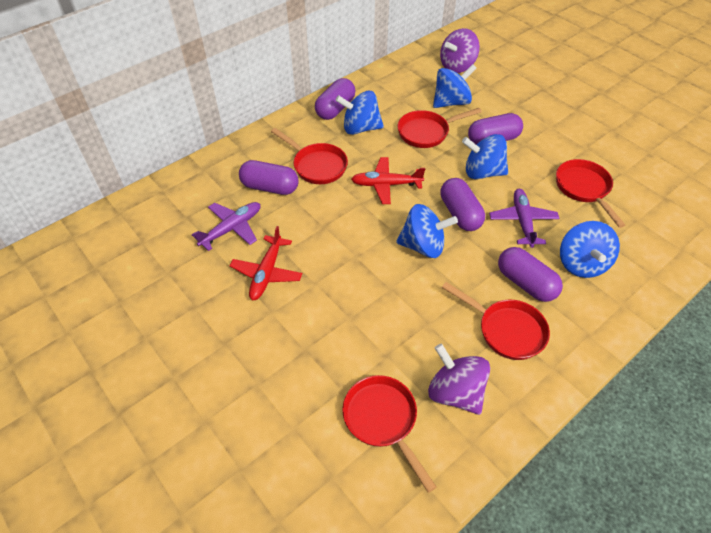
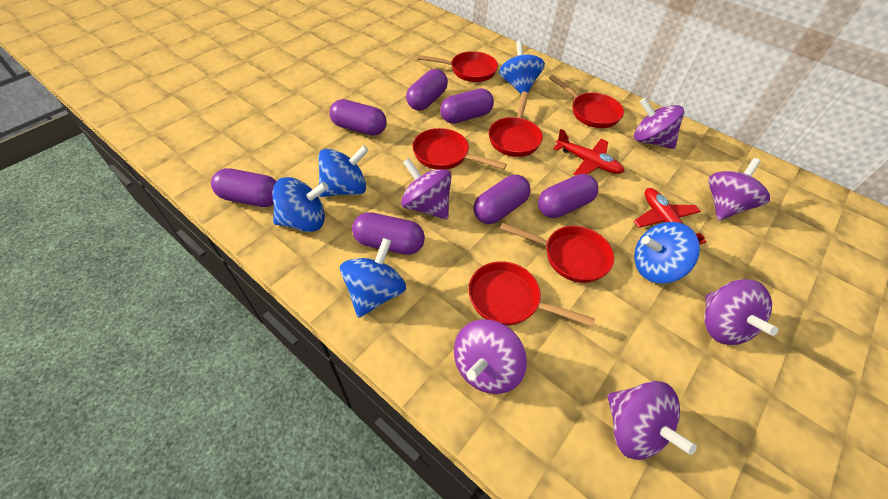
purple capsule: 5 -> 7
purple plane: 2 -> 0
purple spinning top: 2 -> 6
red pan: 5 -> 6

